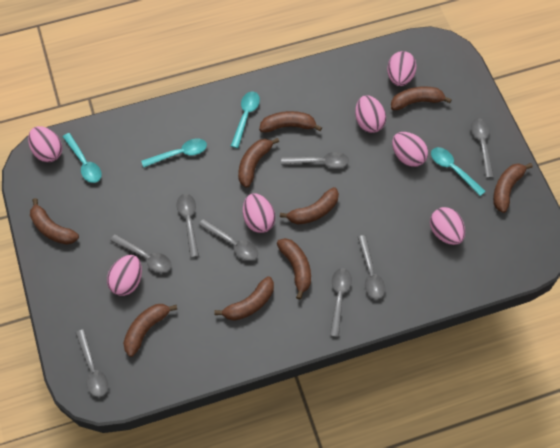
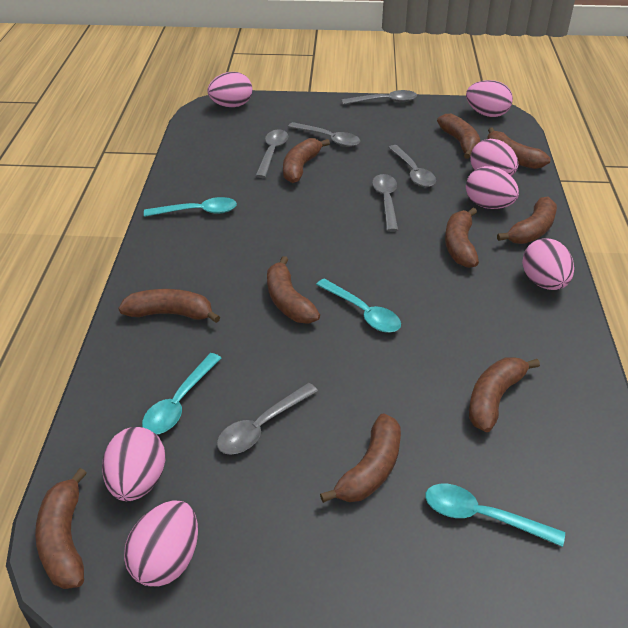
brown banana: 9 -> 10
grey spoon: 8 -> 6

